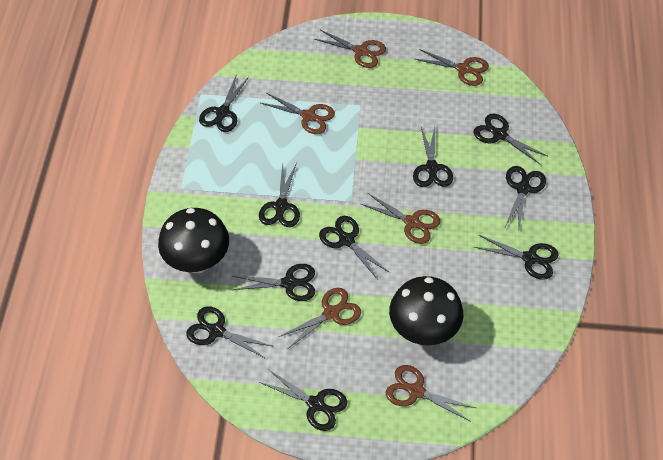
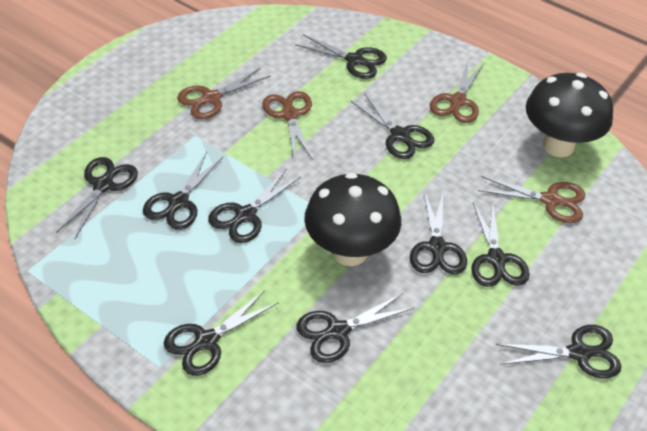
brown scissors: 6 -> 4

